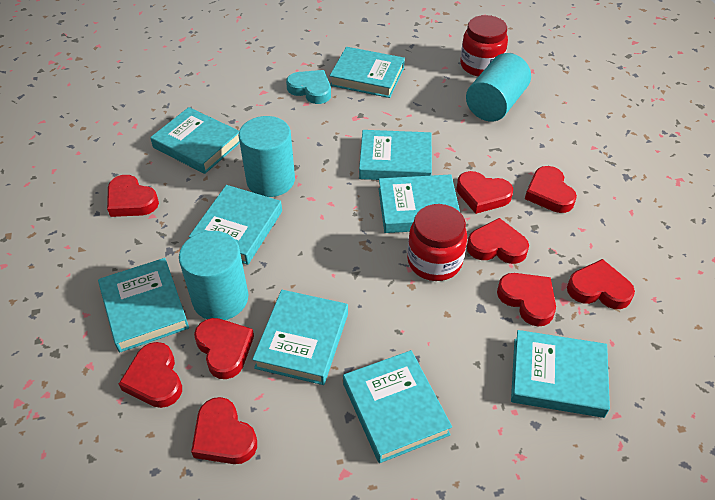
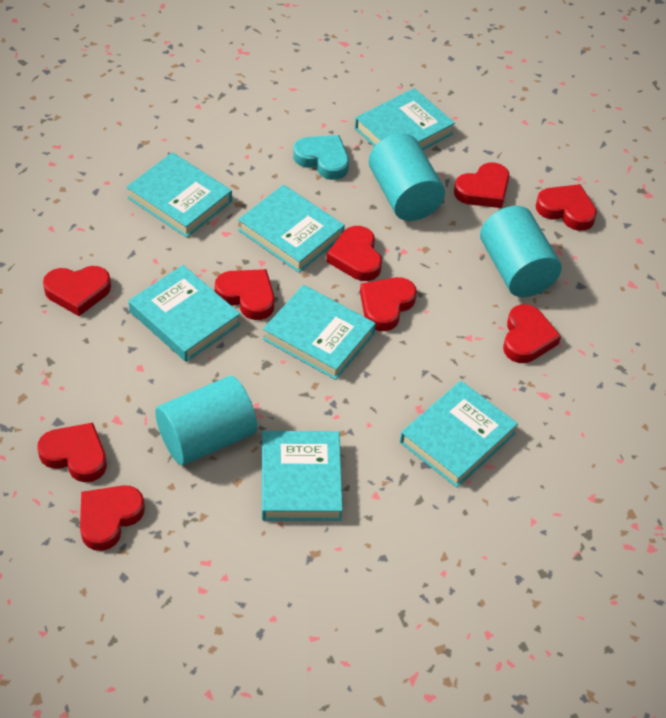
red jar: 2 -> 0
turquoise book: 9 -> 7

